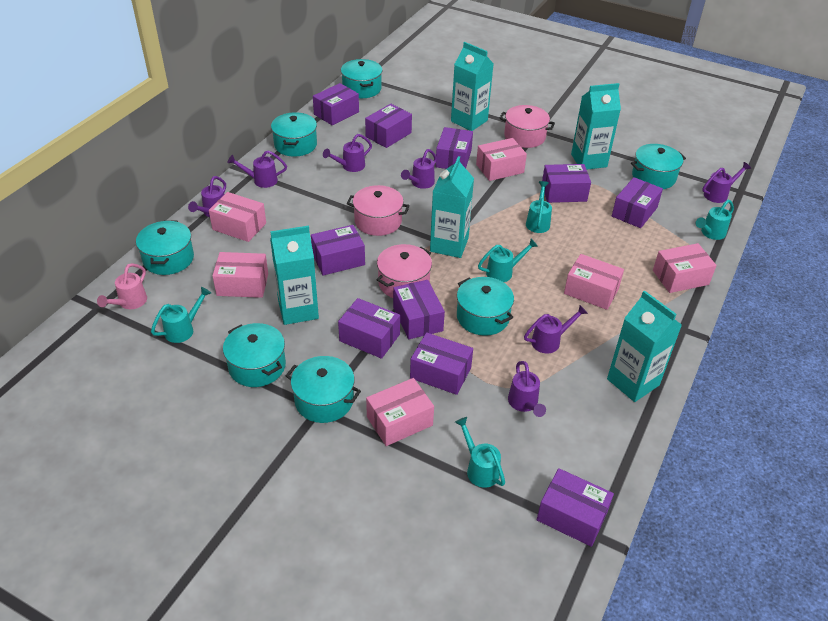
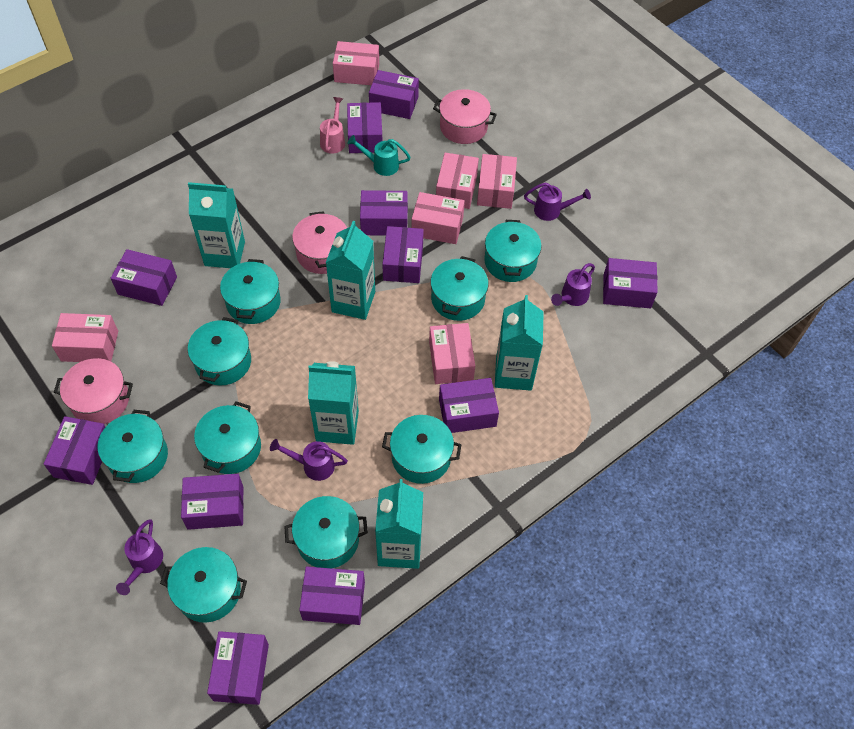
purple box: 10 -> 11
purple watering can: 7 -> 4
turquoise pot: 7 -> 9
turquoise watering can: 5 -> 1

